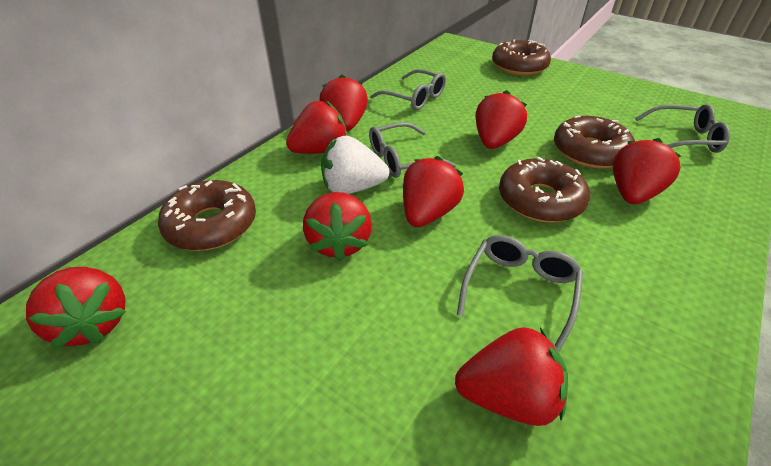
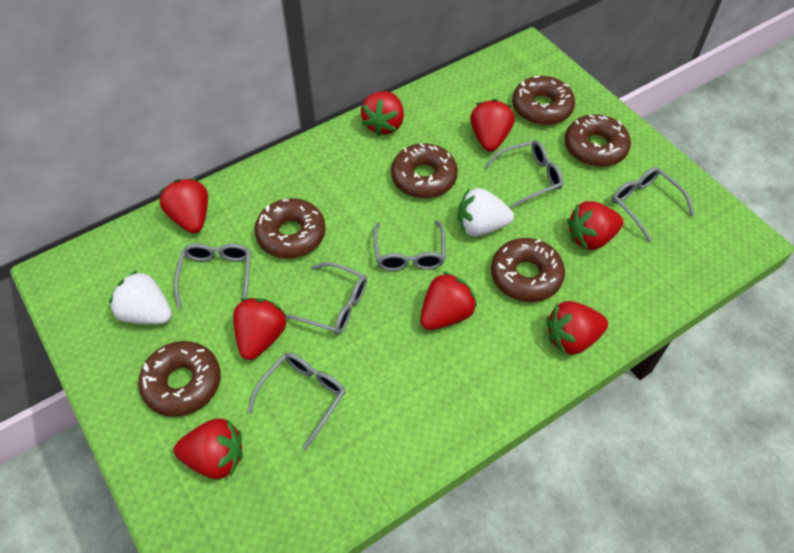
brown donut: 4 -> 6
grey glasses: 4 -> 6
white strawberry: 1 -> 2

